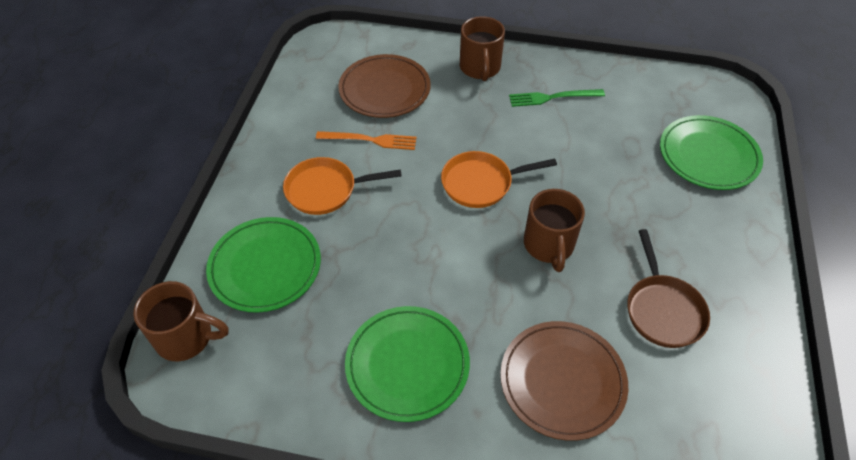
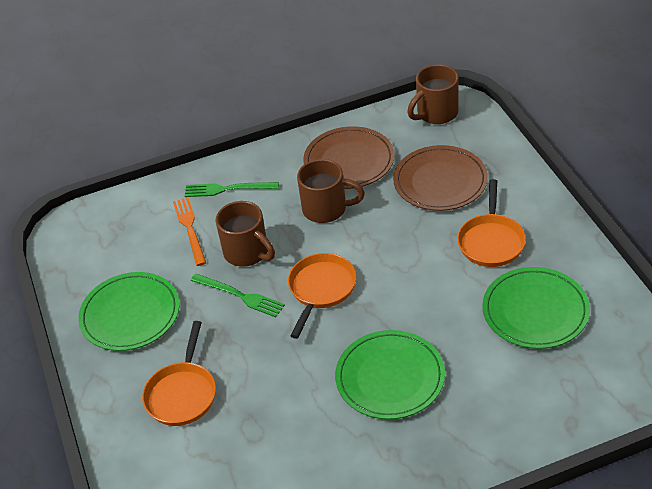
brown pan: 1 -> 0
green fork: 1 -> 2
orange pan: 2 -> 3

